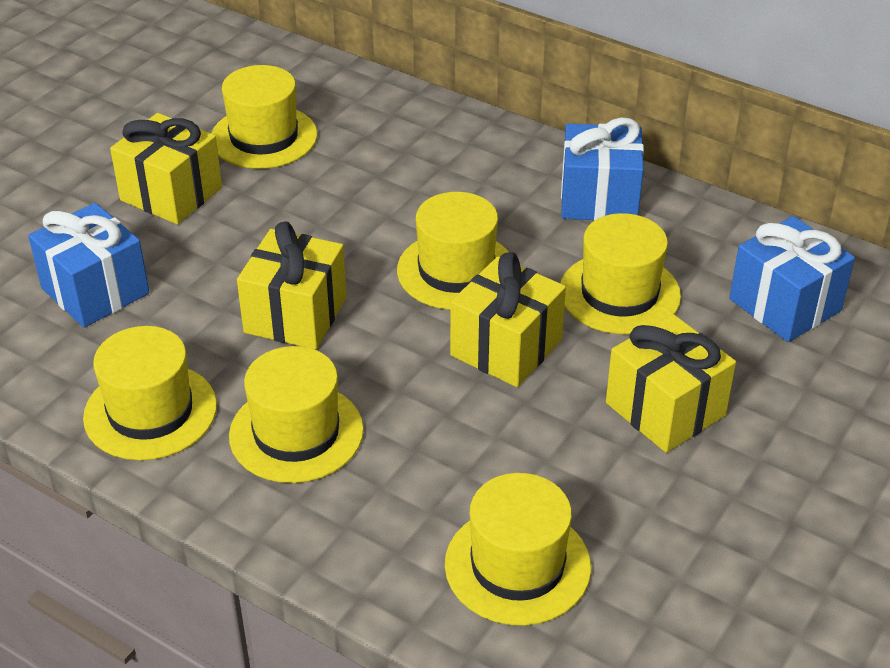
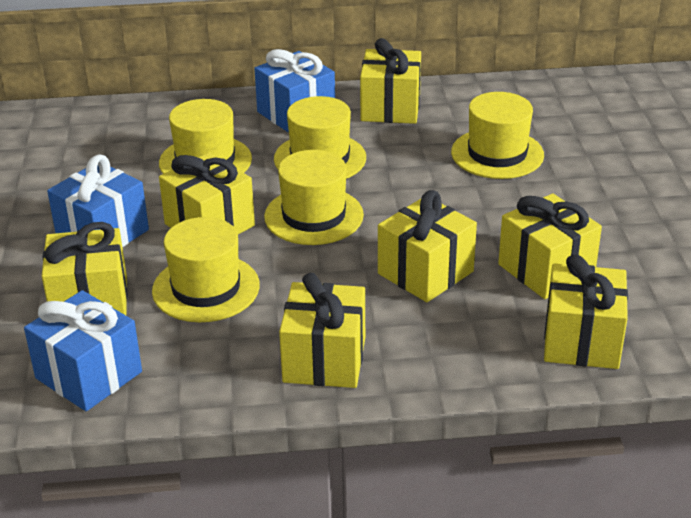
yellow gift: 4 -> 7
yellow hat: 6 -> 5

